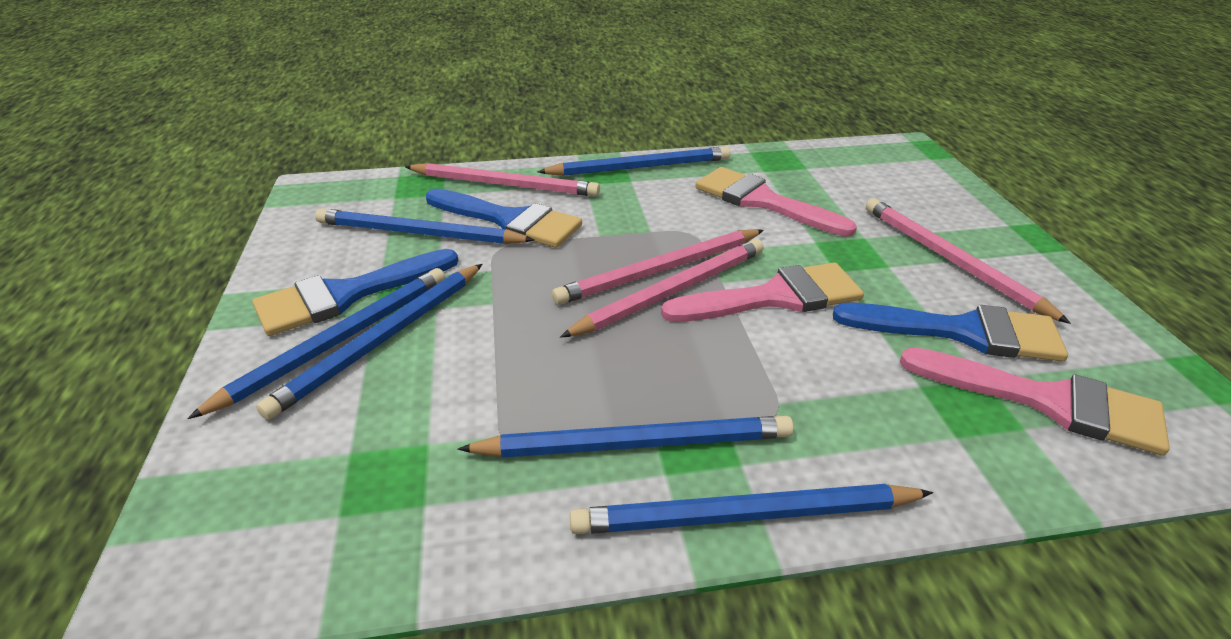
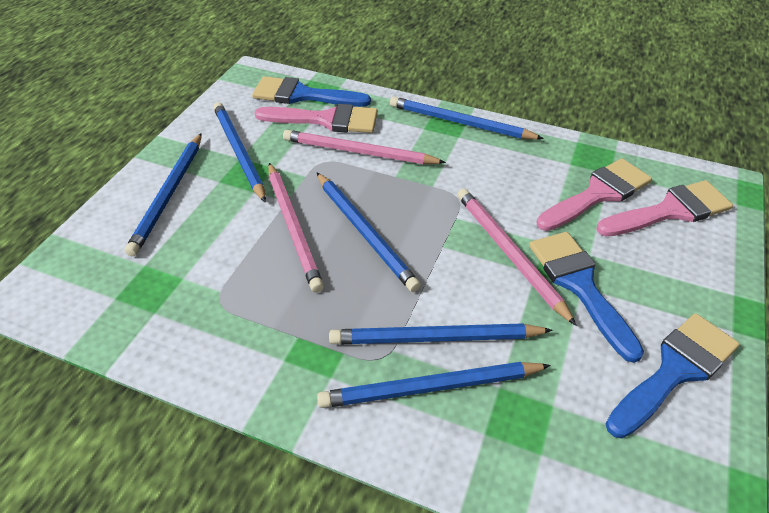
pink pencil: 4 -> 3

